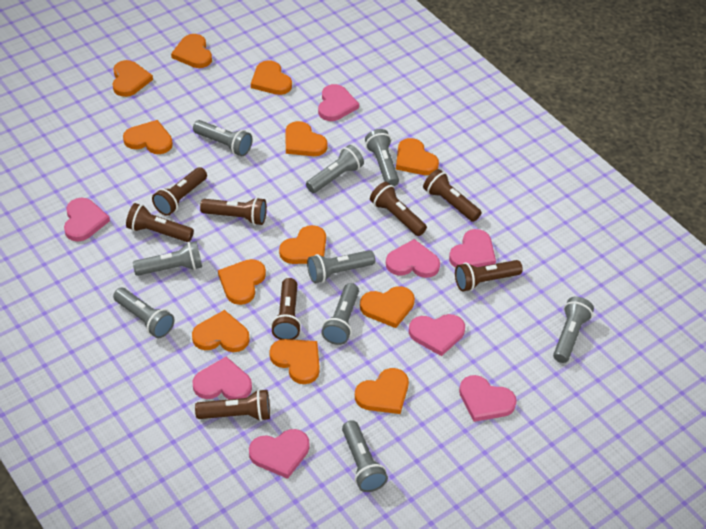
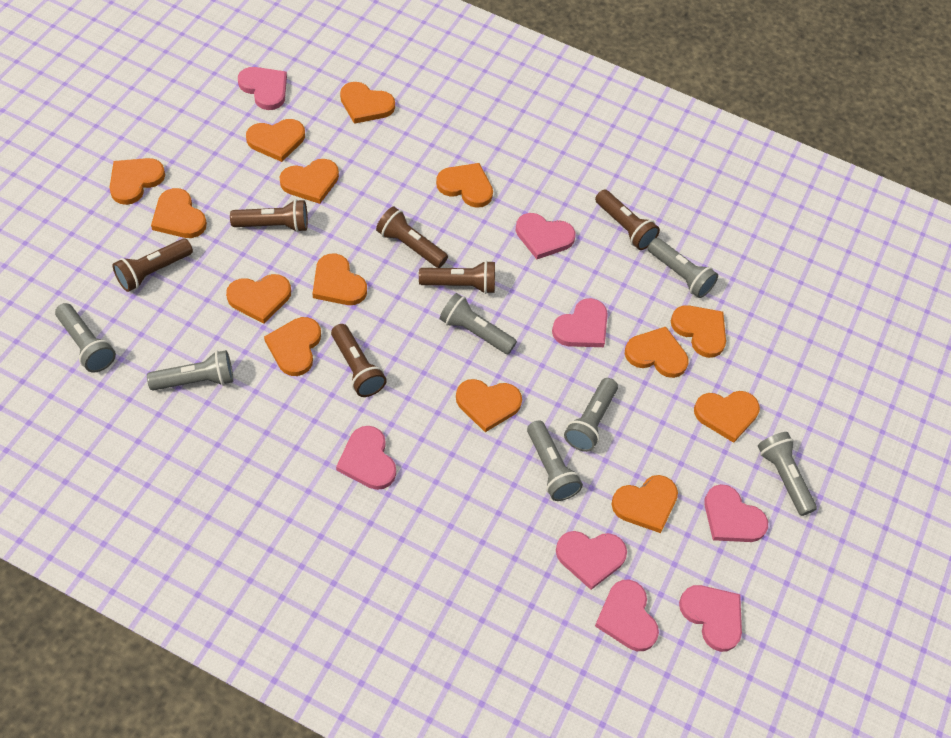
brown flashlight: 8 -> 6
grey flashlight: 9 -> 7
orange heart: 12 -> 14

